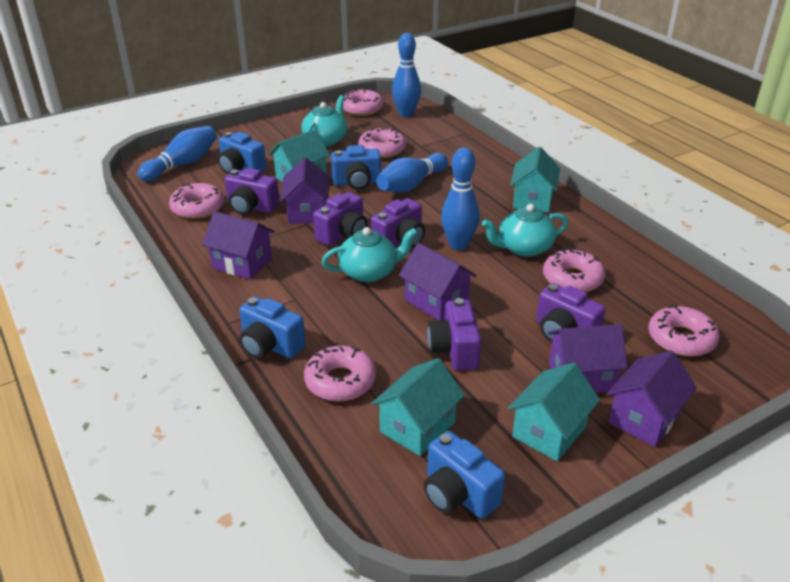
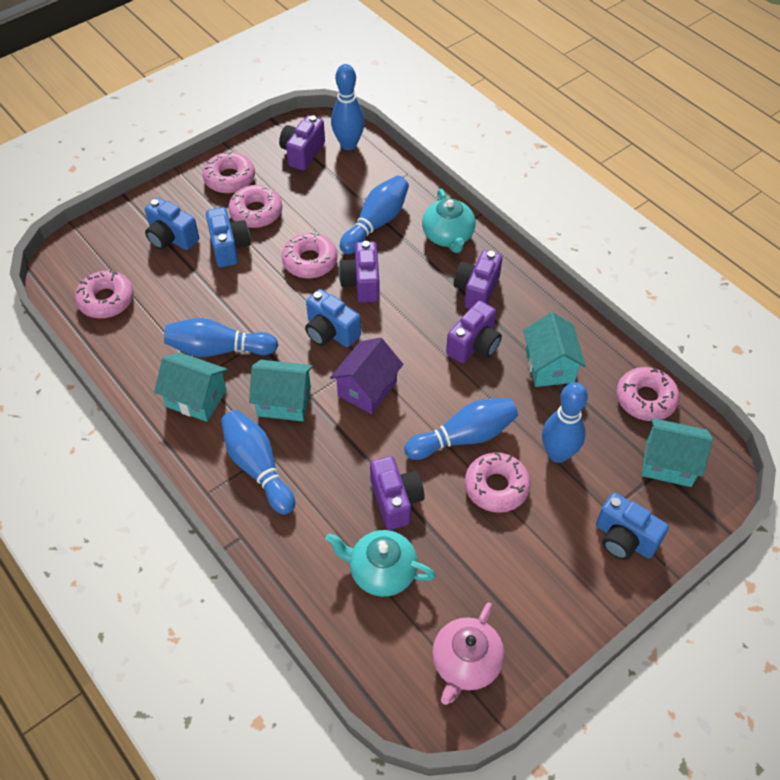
blue bowling pin: 4 -> 6
pink teapot: 0 -> 1
purple house: 5 -> 1
turquoise teapot: 3 -> 2

